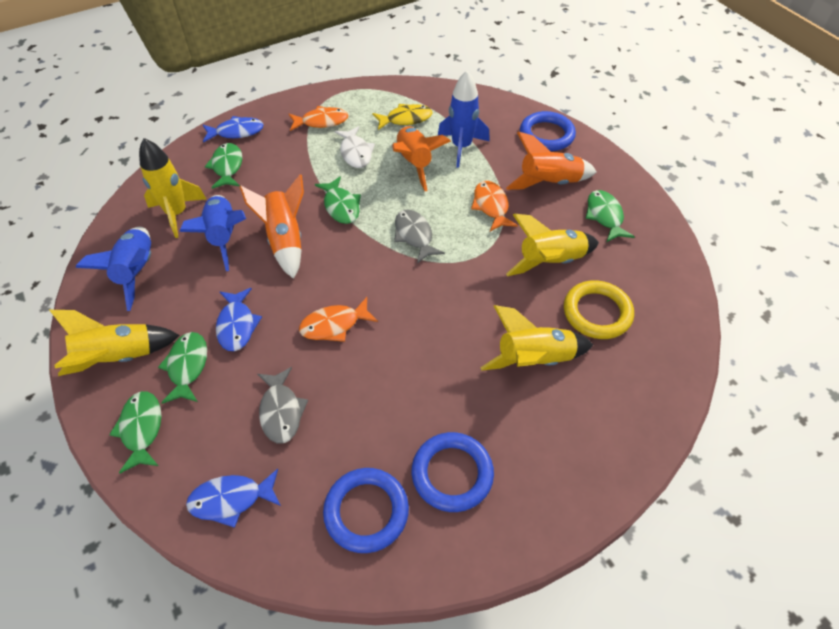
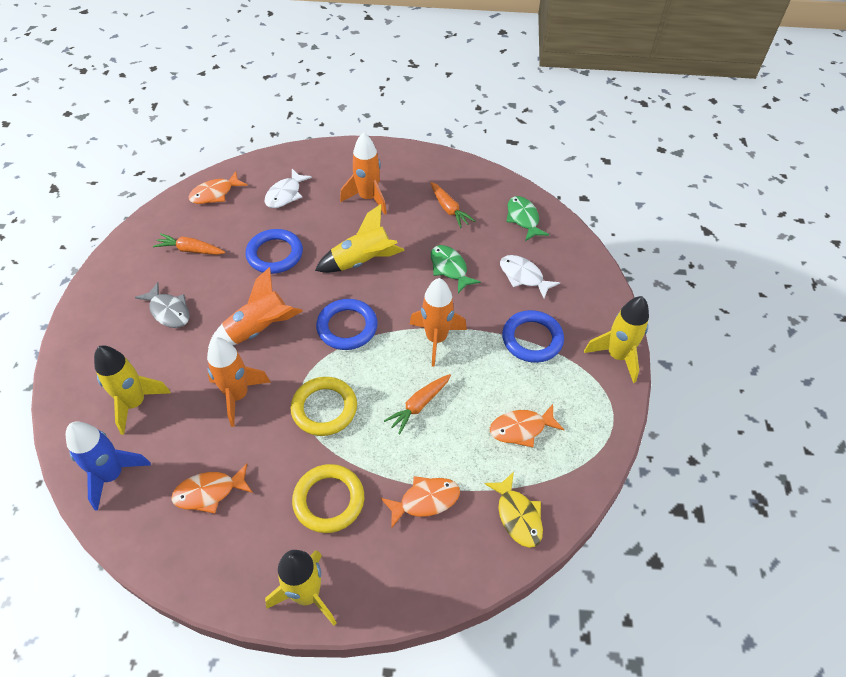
blue fish: 3 -> 0
blue rocket: 3 -> 1
green fish: 5 -> 2
grey fish: 2 -> 1
orange carrot: 0 -> 3
orange fish: 3 -> 4
orange rocket: 3 -> 4
white fish: 1 -> 2
yellow ring: 1 -> 2

